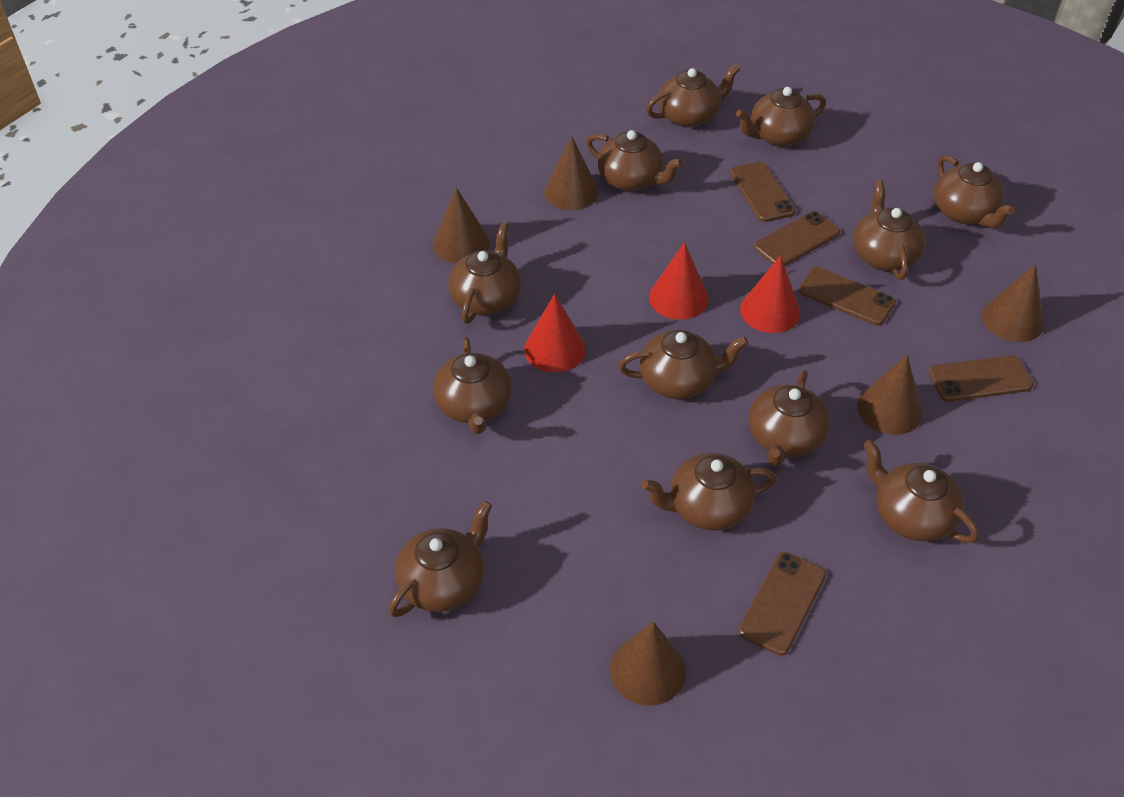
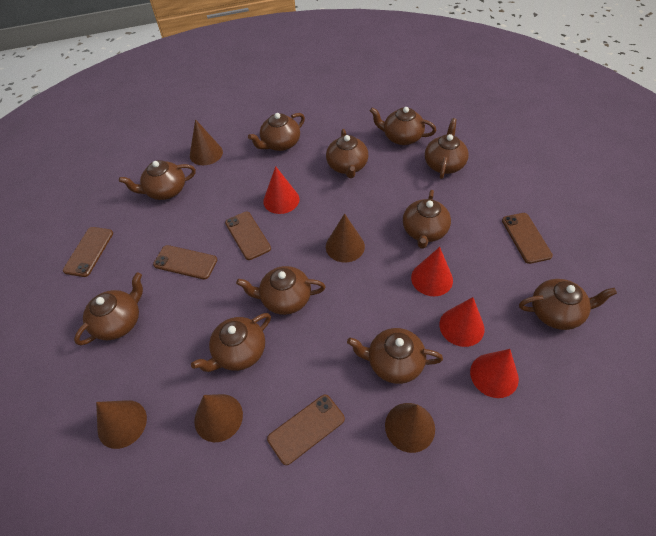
brown teapot: 12 -> 11
red cone: 3 -> 4

